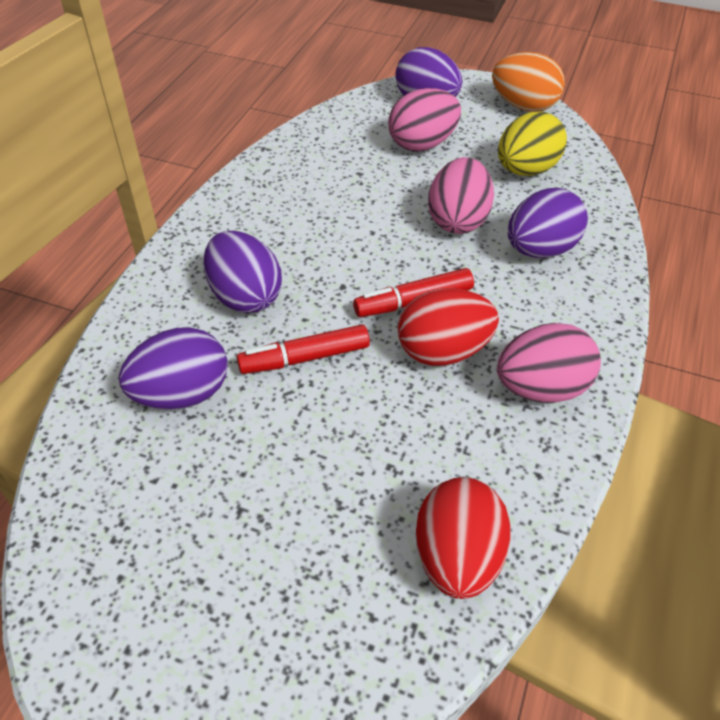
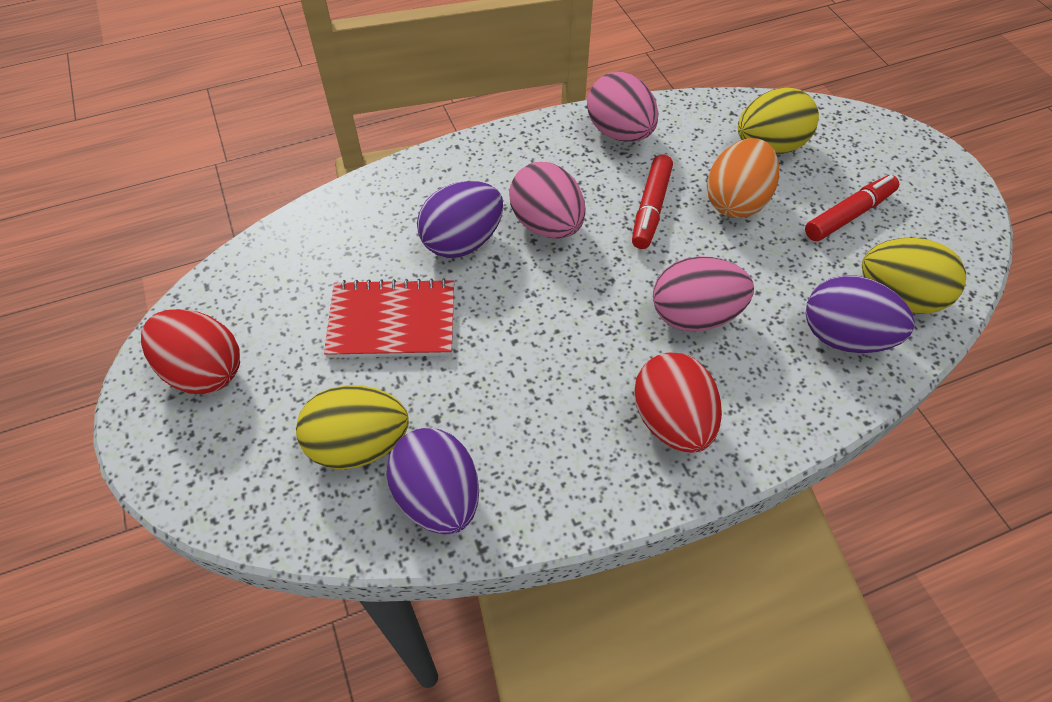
purple egg: 4 -> 3
red notebook: 0 -> 1
yellow egg: 1 -> 3

